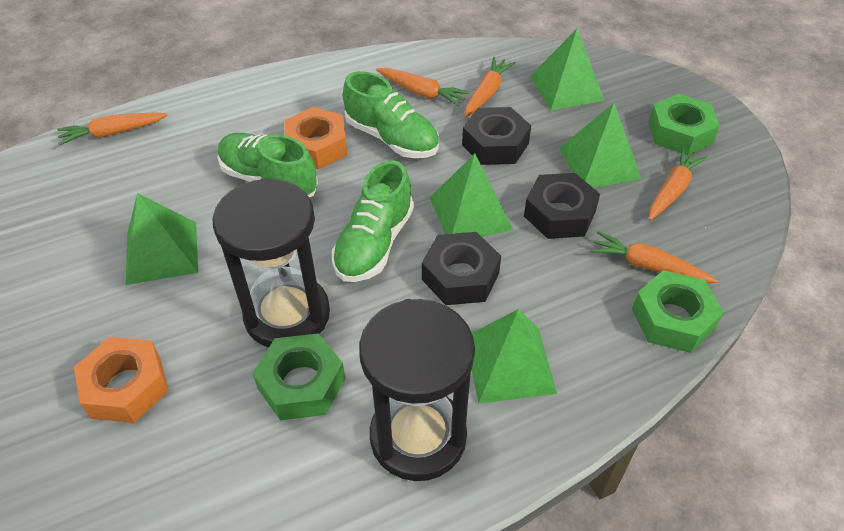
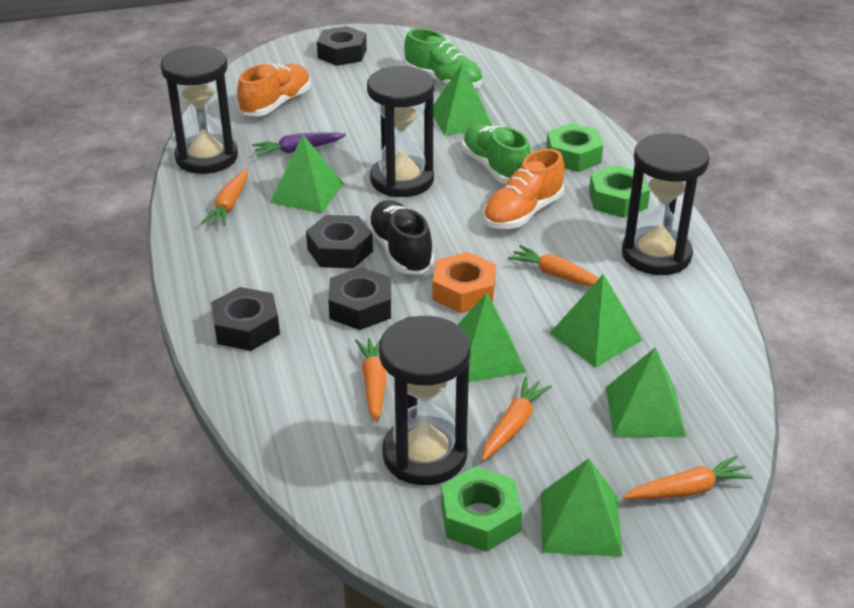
black hourglass: 2 -> 4
black nut: 3 -> 4
black shoe: 0 -> 1
green pyramid: 5 -> 6
green shoe: 3 -> 2
orange nut: 2 -> 1
orange shoe: 0 -> 2
purple carrot: 0 -> 1

